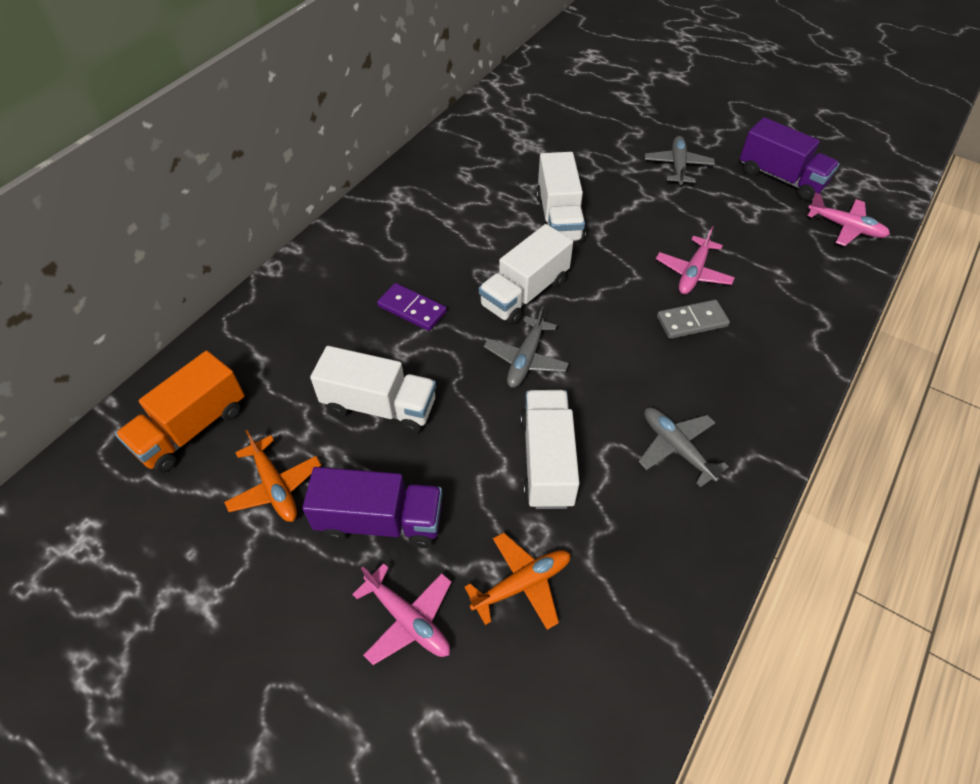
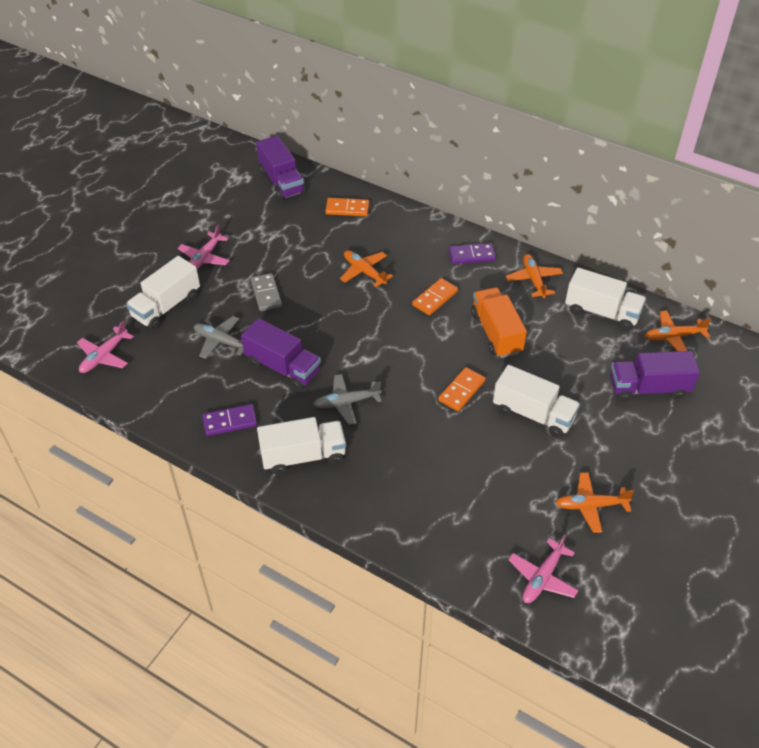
grey plane: 3 -> 2
orange domino: 0 -> 3
orange plane: 2 -> 4
purple domino: 1 -> 2
purple truck: 2 -> 3

